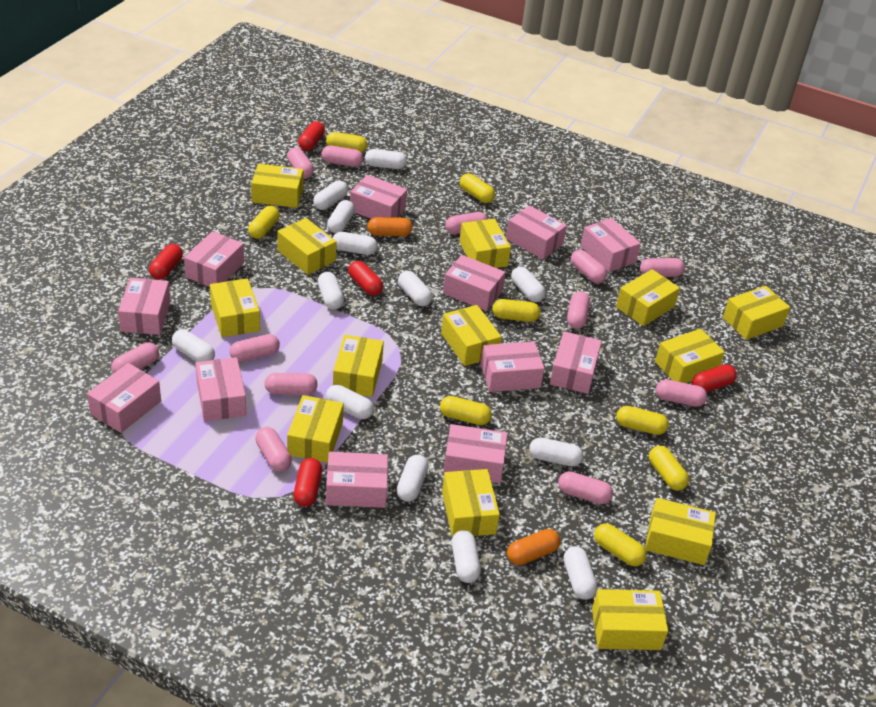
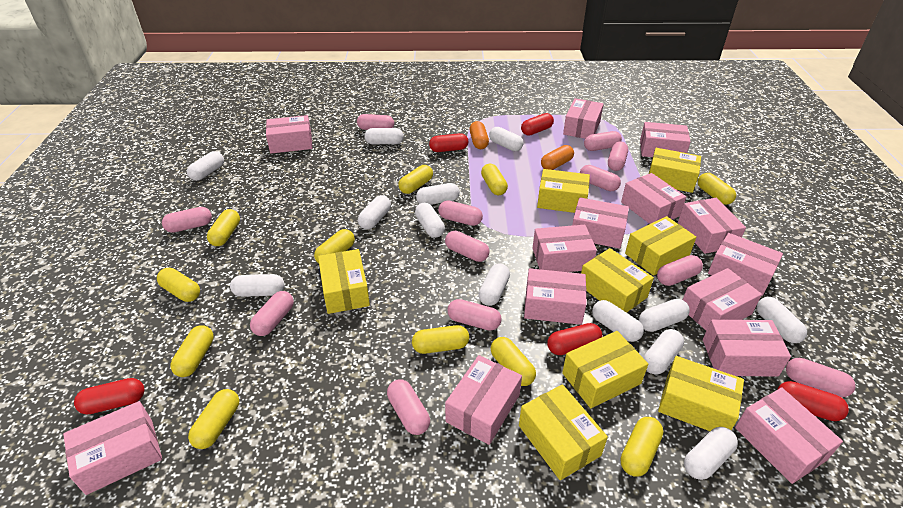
pink box: 12 -> 14
yellow box: 13 -> 8
yellow capsule: 8 -> 11

